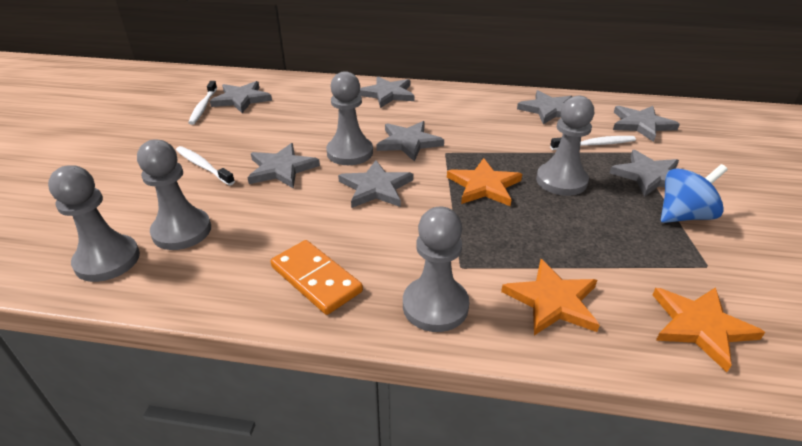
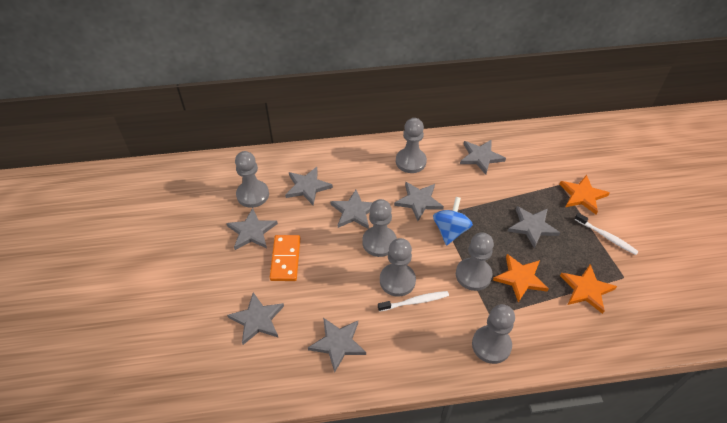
grey pawn: 5 -> 6
white toothbrush: 3 -> 2

